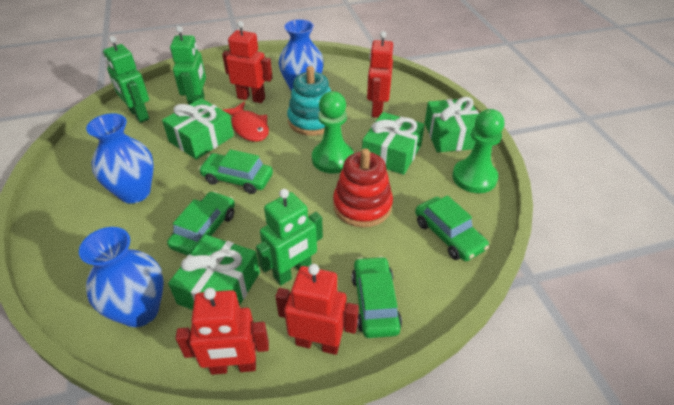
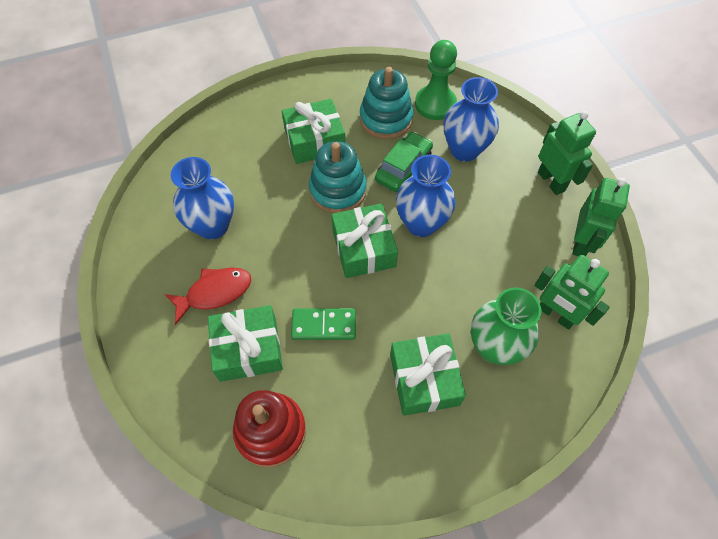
green car: 4 -> 1
green domino: 0 -> 1
green pawn: 2 -> 1
green vase: 0 -> 1
red robot: 4 -> 0
turquoise stacking toy: 1 -> 2

